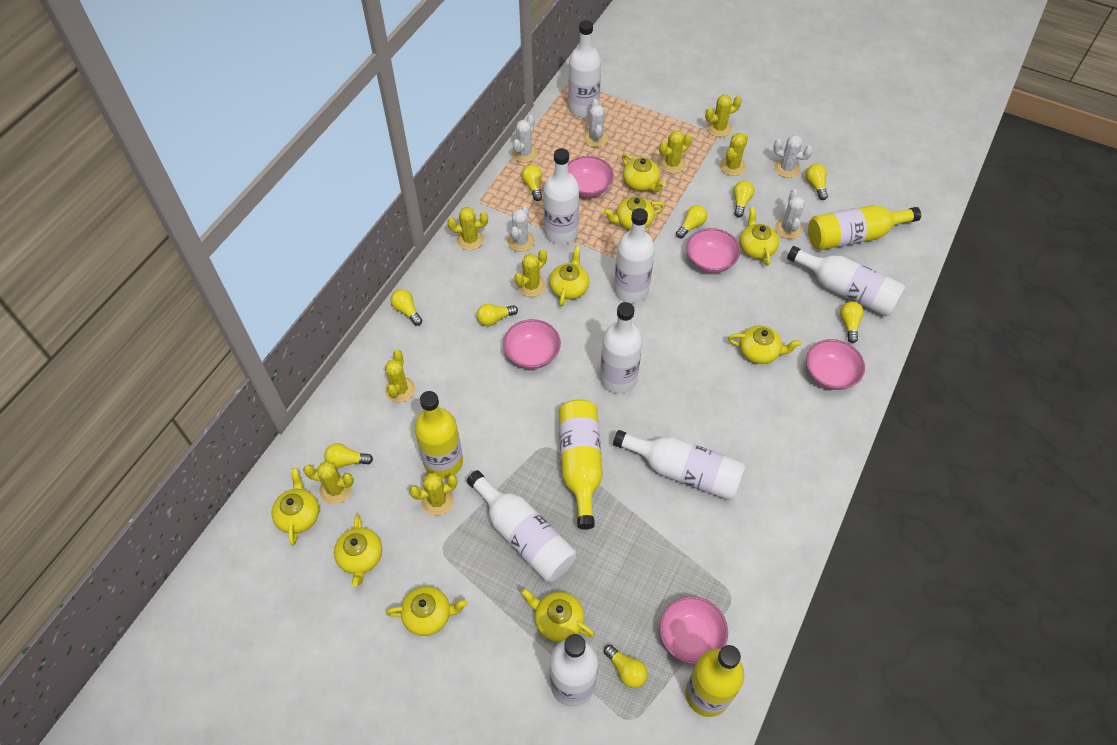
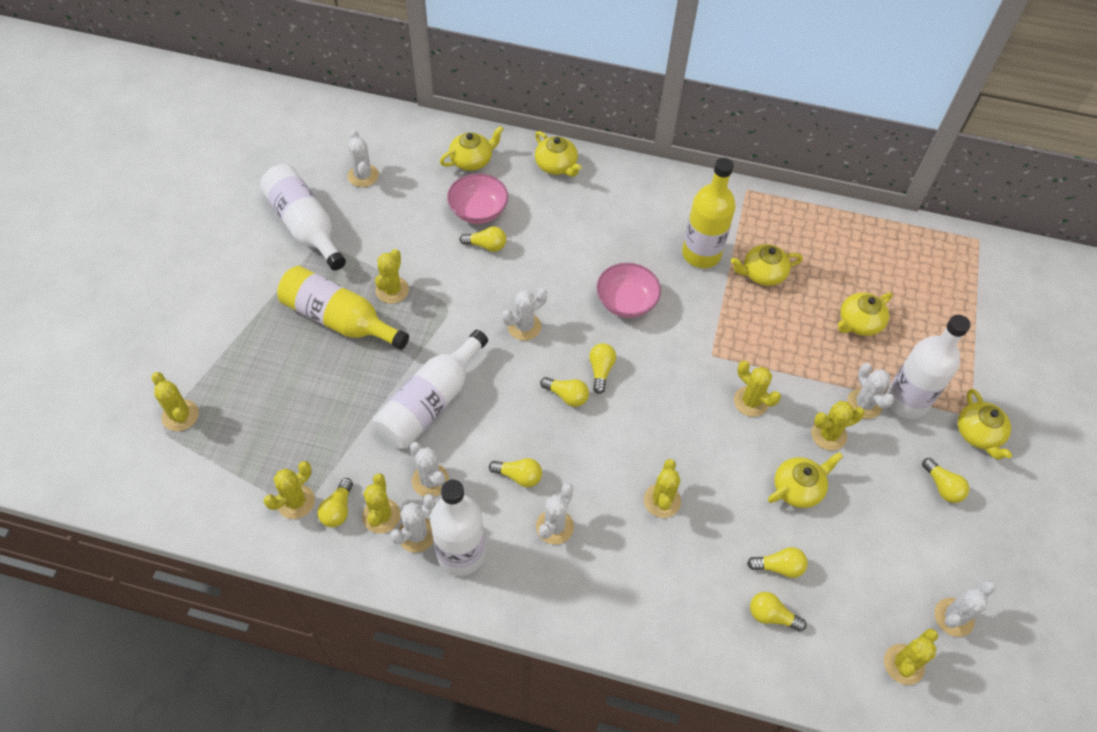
pink bowl: 5 -> 2
white bottle: 8 -> 4
white cactus: 5 -> 7
yellow bottle: 4 -> 2
yellow light bulb: 9 -> 8
yellow teapot: 9 -> 6

